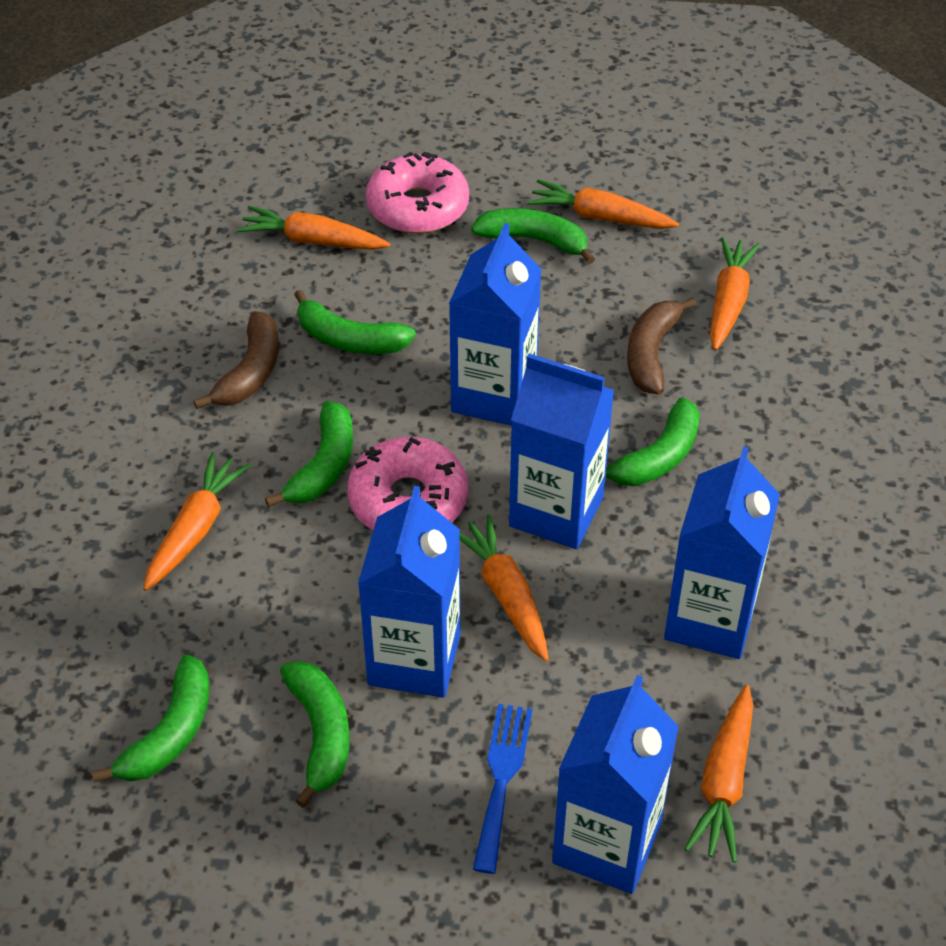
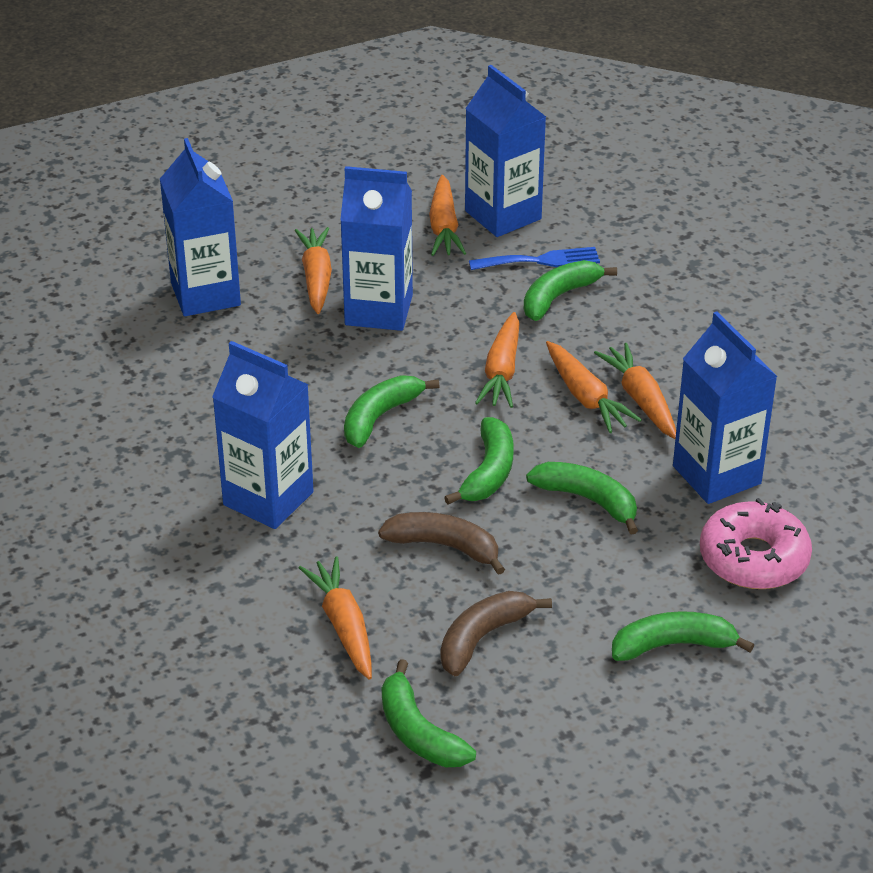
pink donut: 2 -> 1

